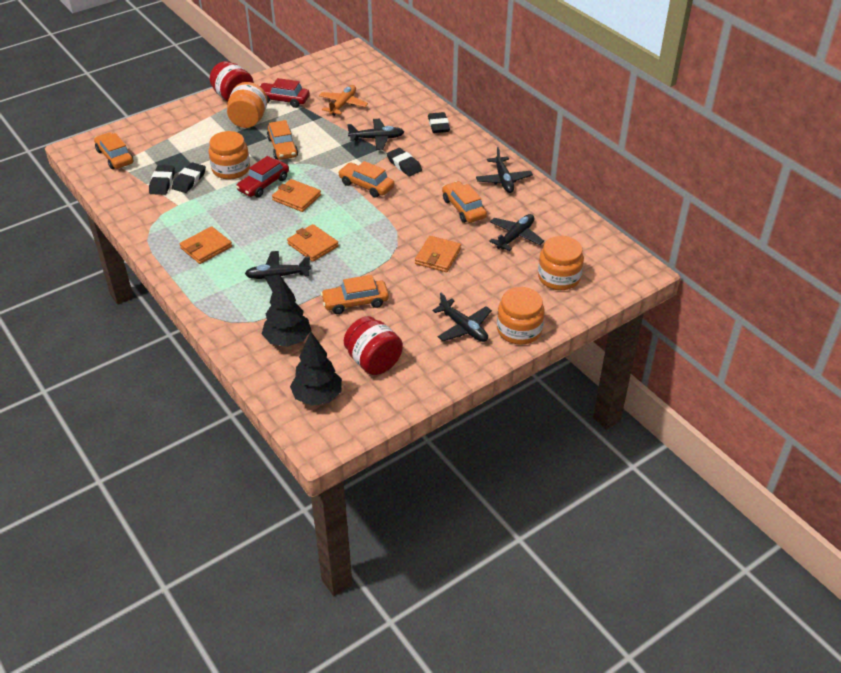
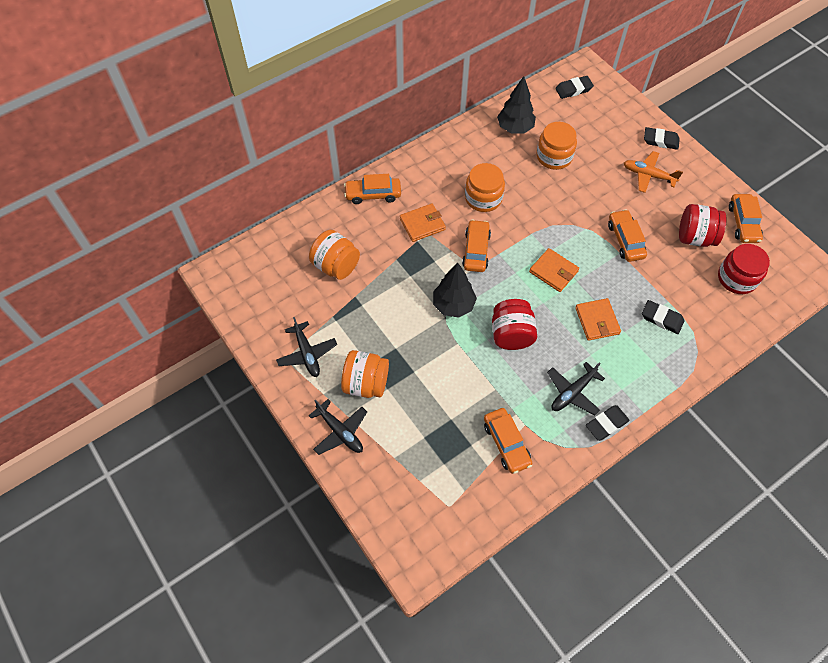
black plane: 5 -> 3
orange wallet: 4 -> 3
red car: 2 -> 0
red jar: 2 -> 3

